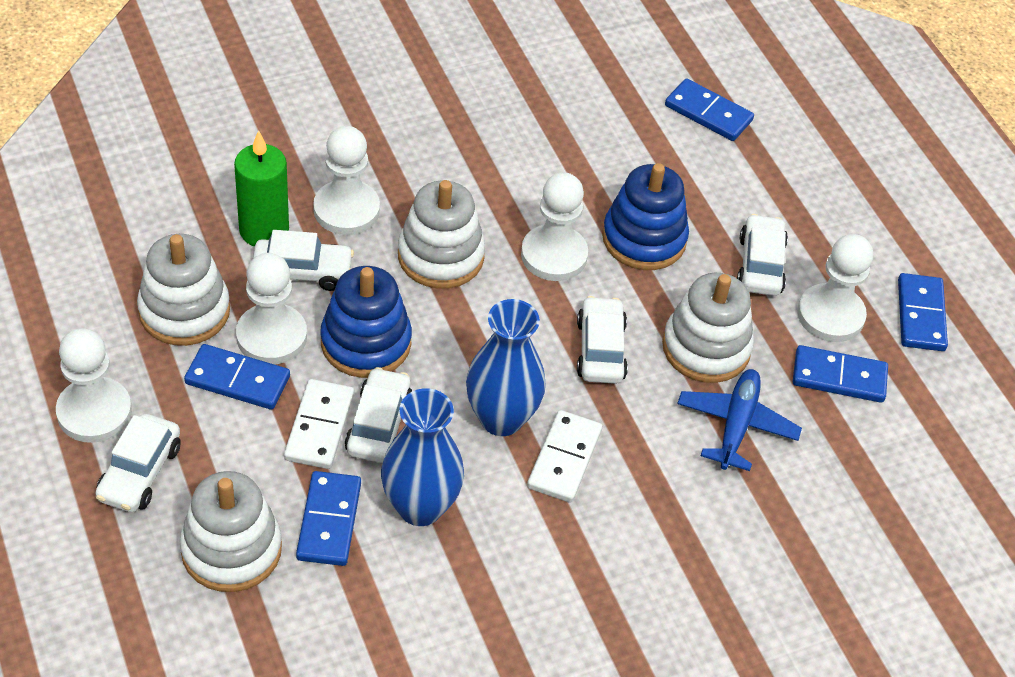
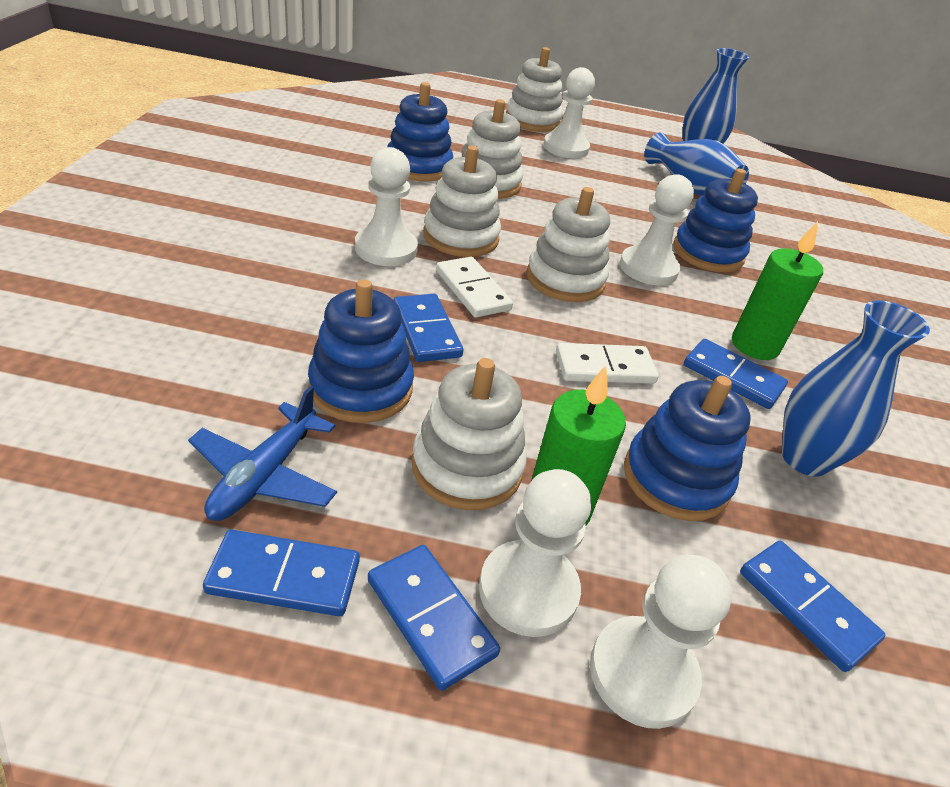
blue stacking toy: 2 -> 4
blue vase: 2 -> 3
green candle: 1 -> 2
white car: 5 -> 0
white stacking toy: 4 -> 5

